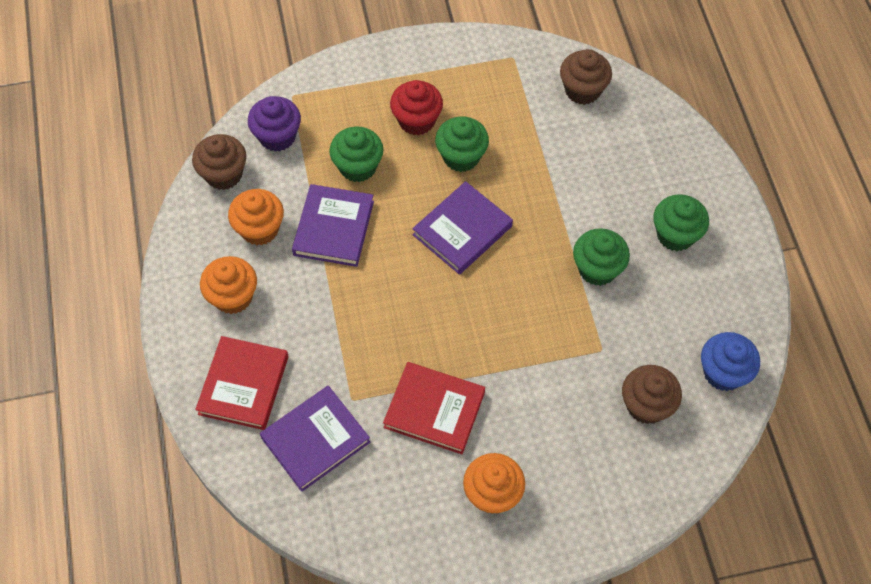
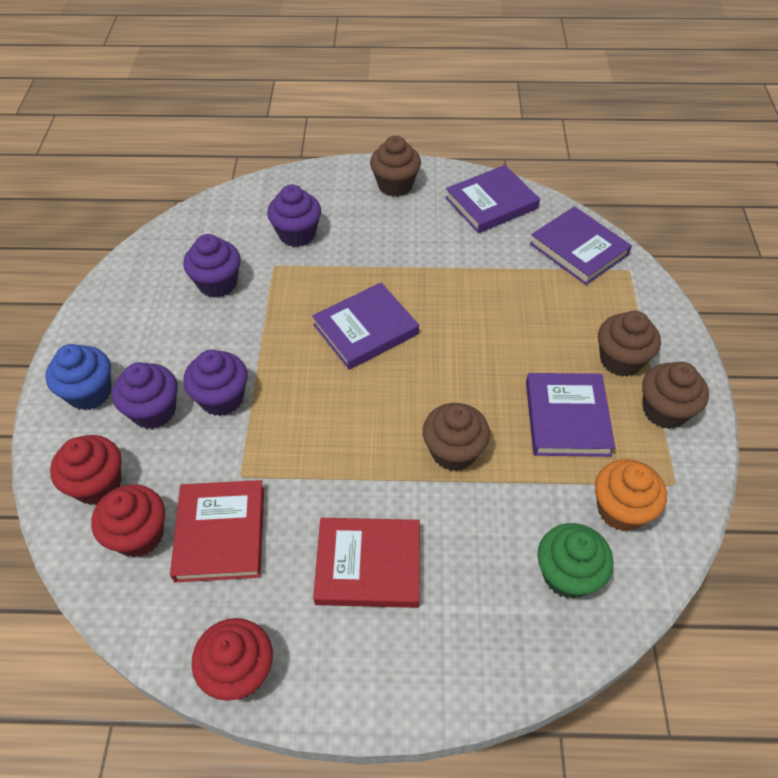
brown cupcake: 3 -> 4
green cupcake: 4 -> 1
orange cupcake: 3 -> 1
purple book: 3 -> 4
purple cupcake: 1 -> 4
red cupcake: 1 -> 3

